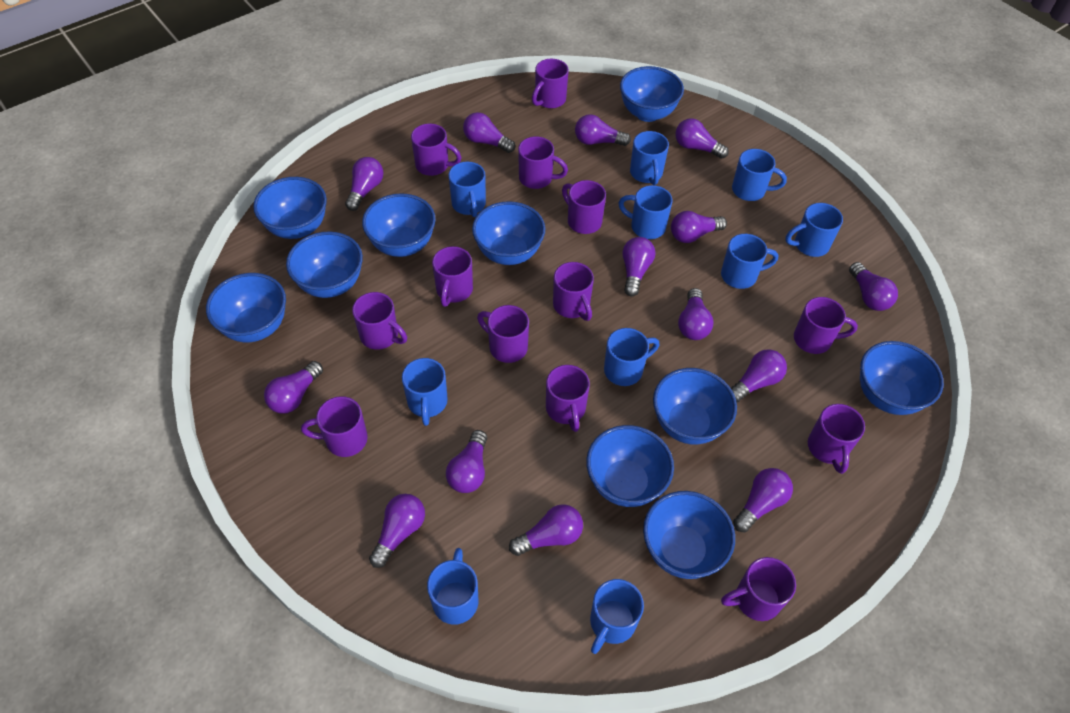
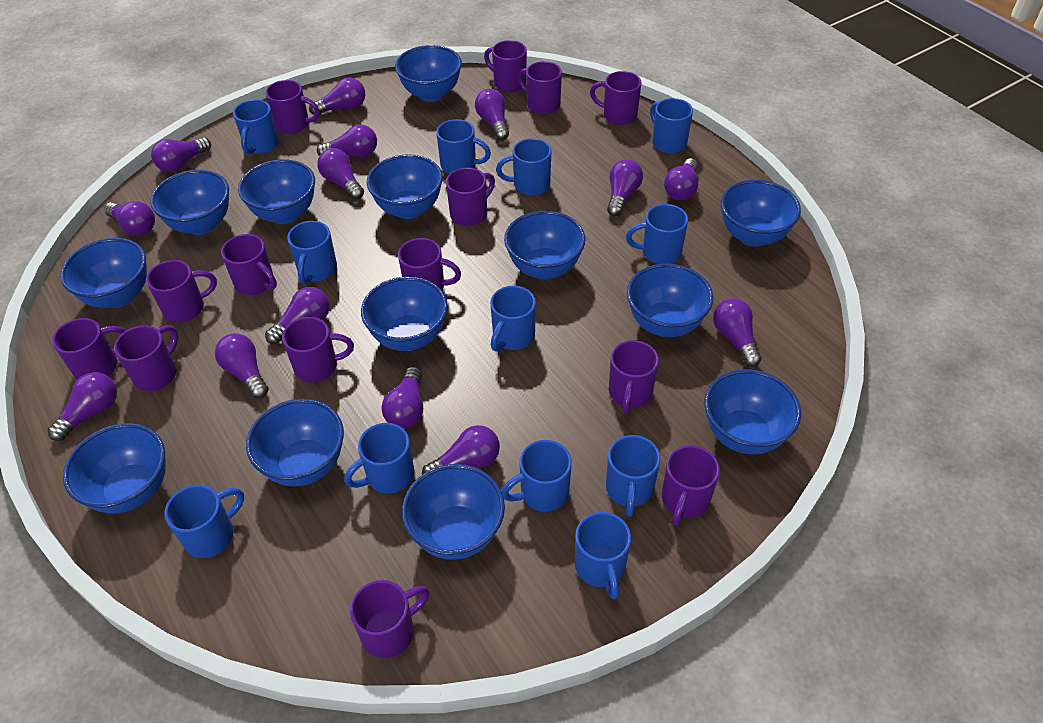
blue bowl: 10 -> 13
blue mug: 10 -> 12
purple mug: 13 -> 14

